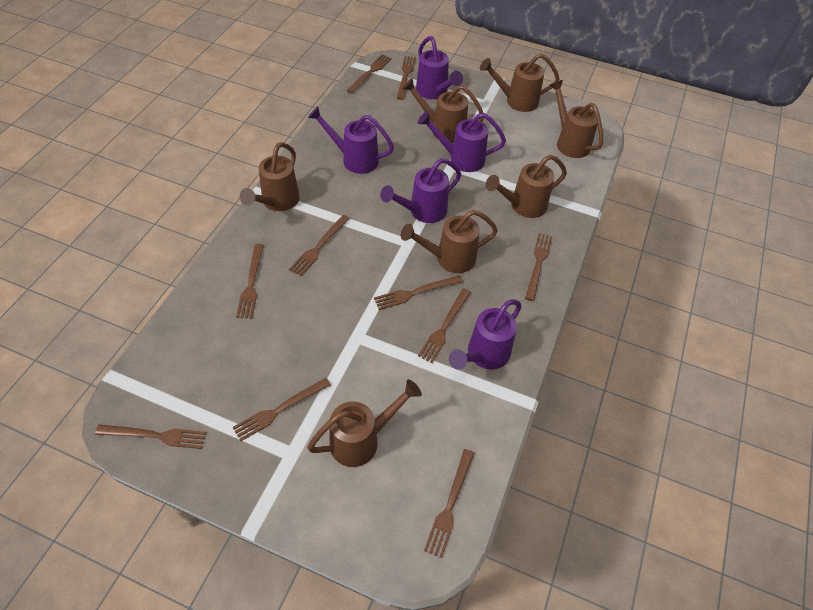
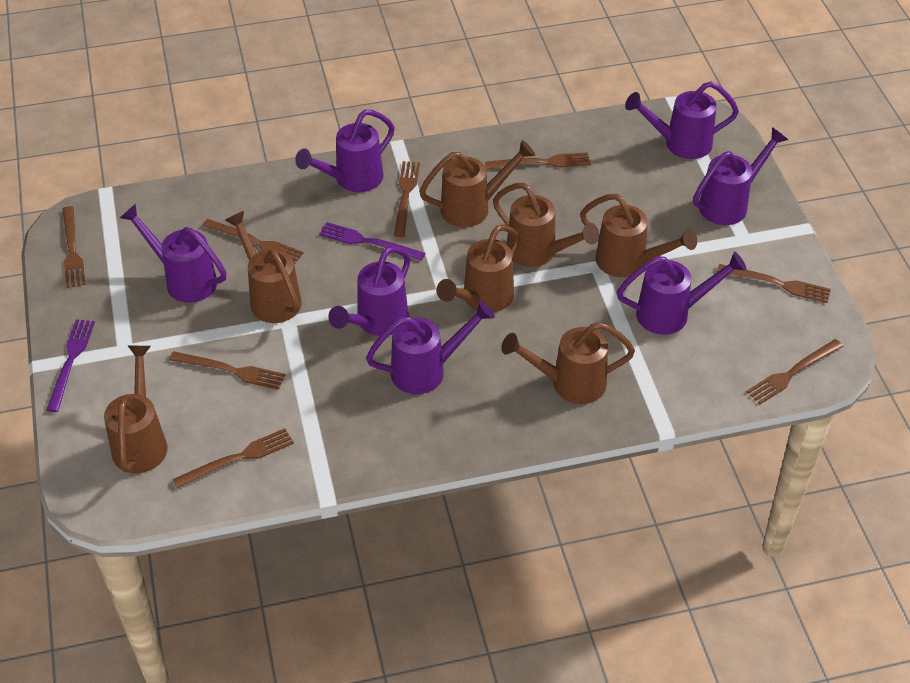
brown fork: 10 -> 8
purple fork: 0 -> 2
purple watering can: 5 -> 7

